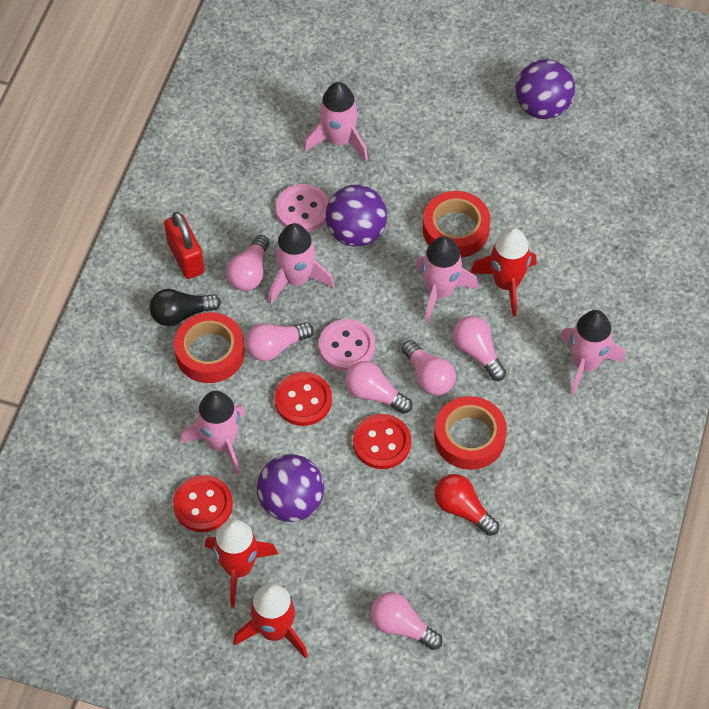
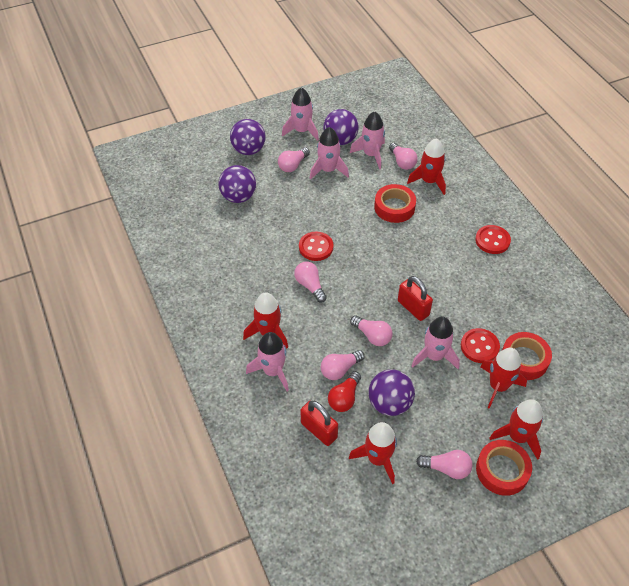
black light bulb: 1 -> 0
pink button: 2 -> 0
purple ball: 3 -> 4
red padlock: 1 -> 2
red rocket: 3 -> 5

